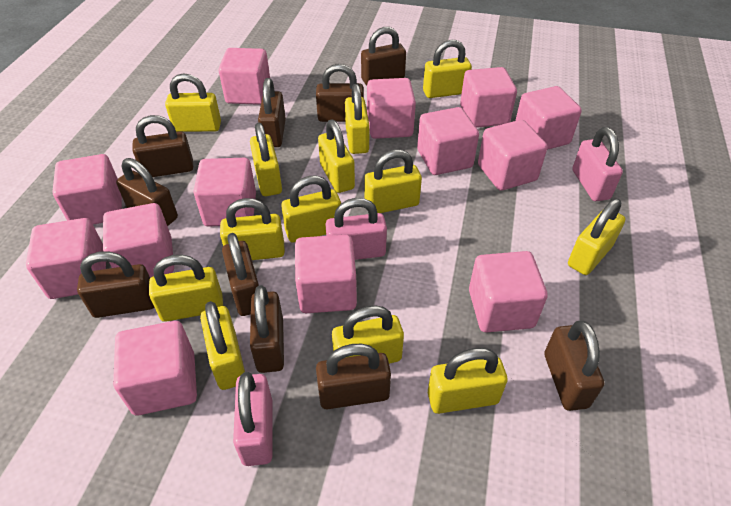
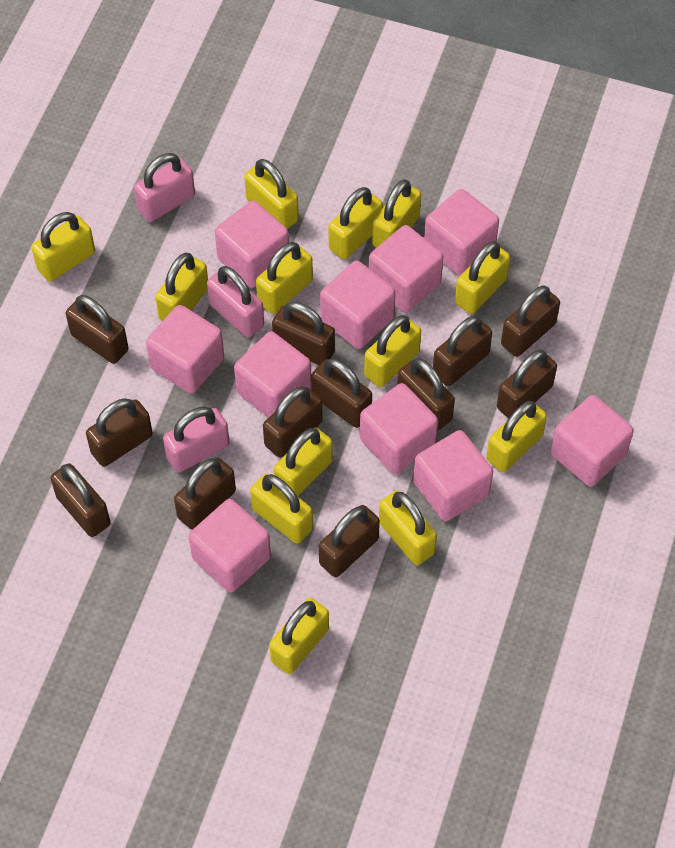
brown padlock: 10 -> 12
pink cube: 13 -> 10

